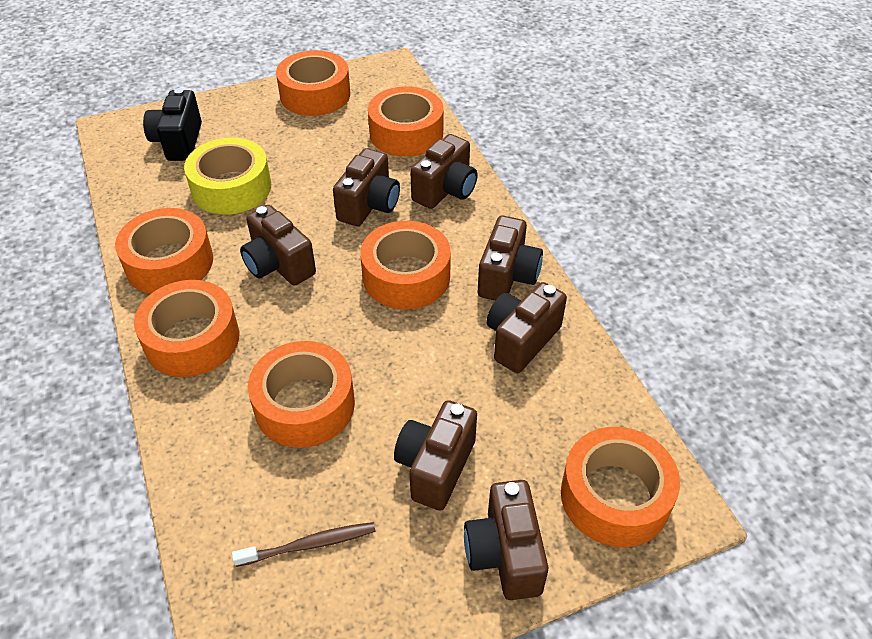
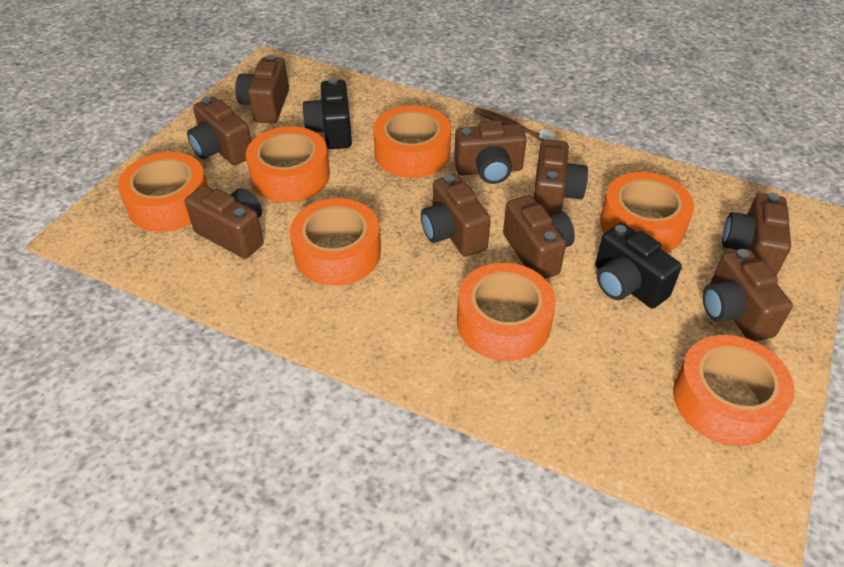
black camera: 1 -> 2
brown camera: 7 -> 9
yellow tape: 1 -> 0

